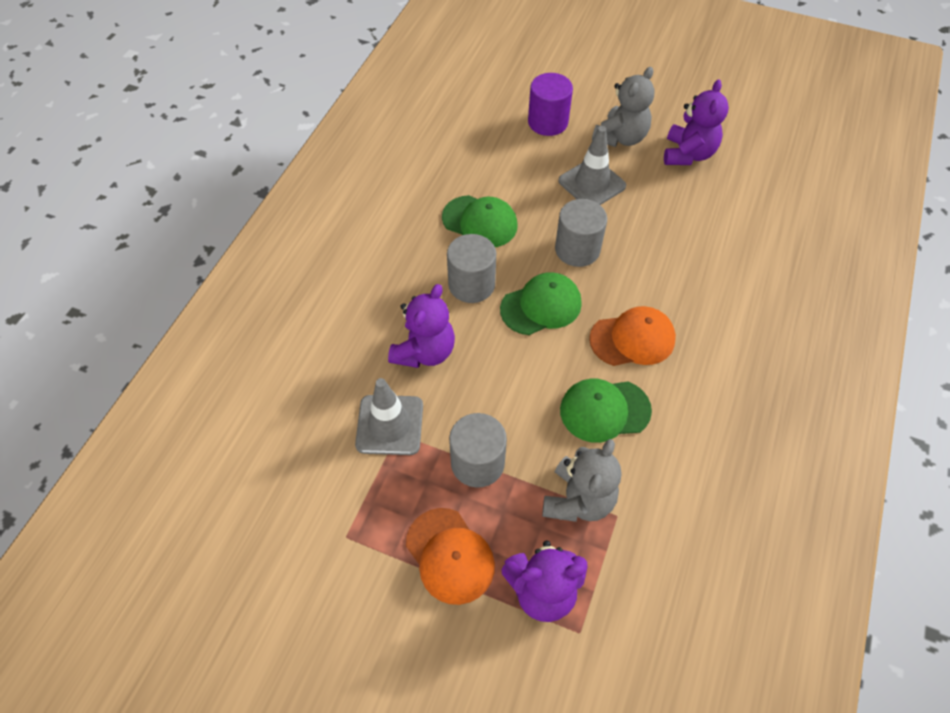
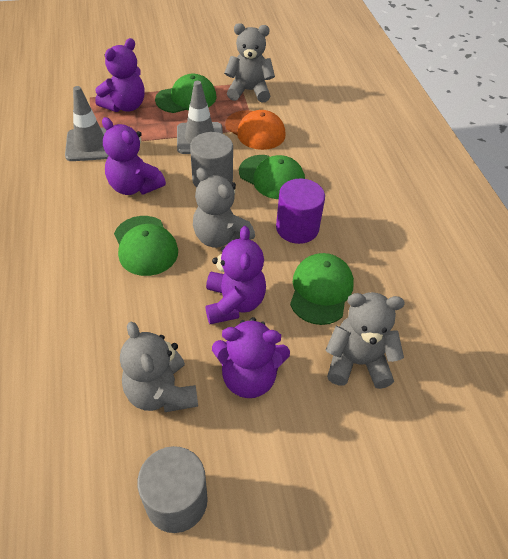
green cap: 3 -> 4
grey cylinder: 3 -> 2
grey teddy bear: 2 -> 4
orange cap: 2 -> 1
purple teddy bear: 3 -> 4

